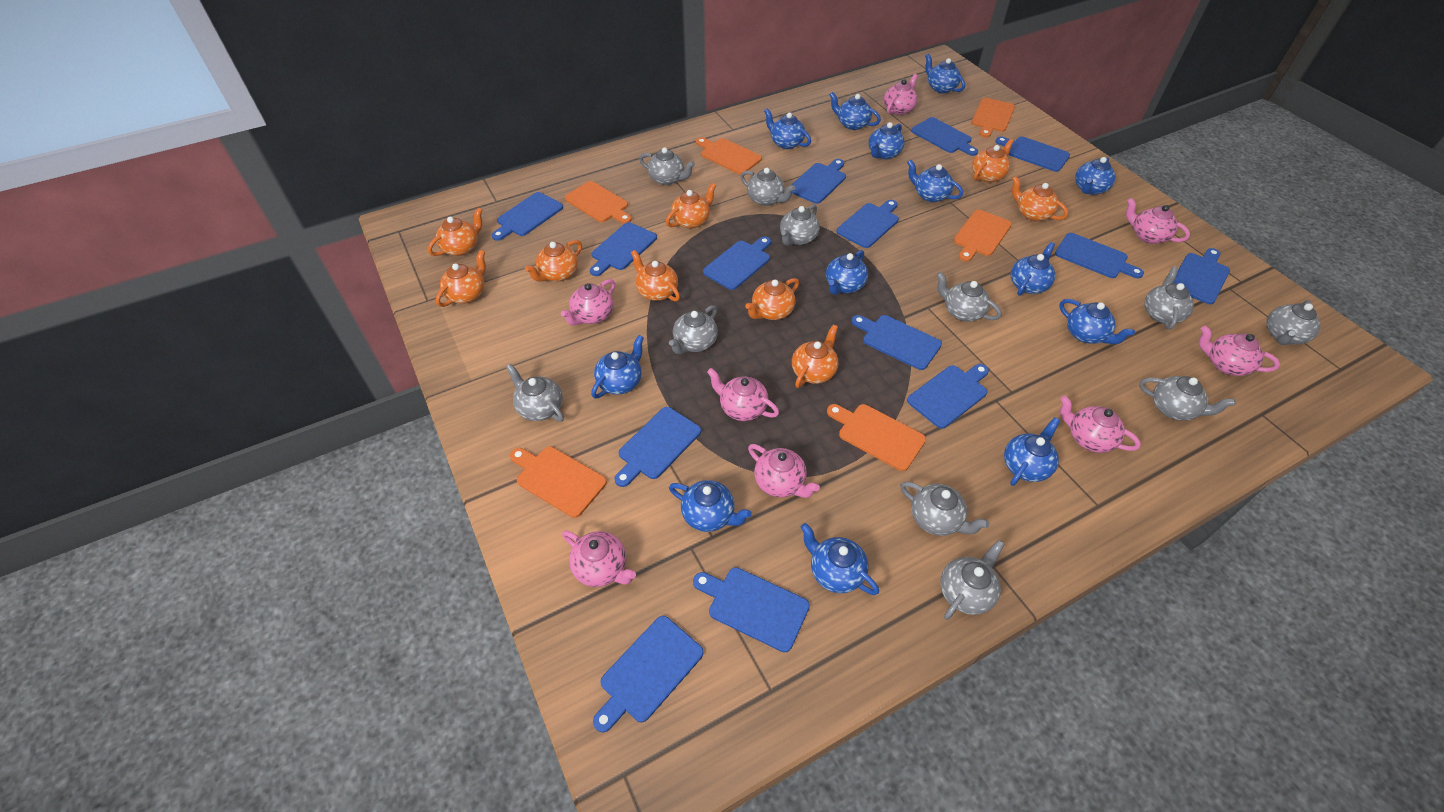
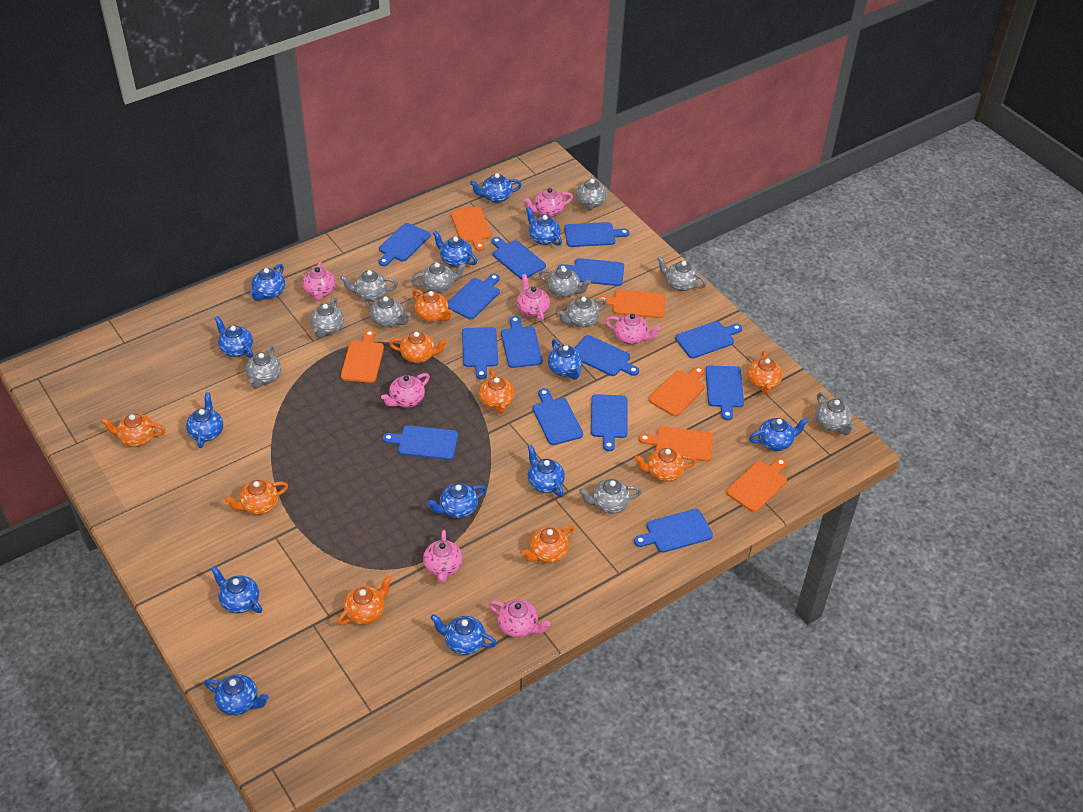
pink teapot: 8 -> 7

